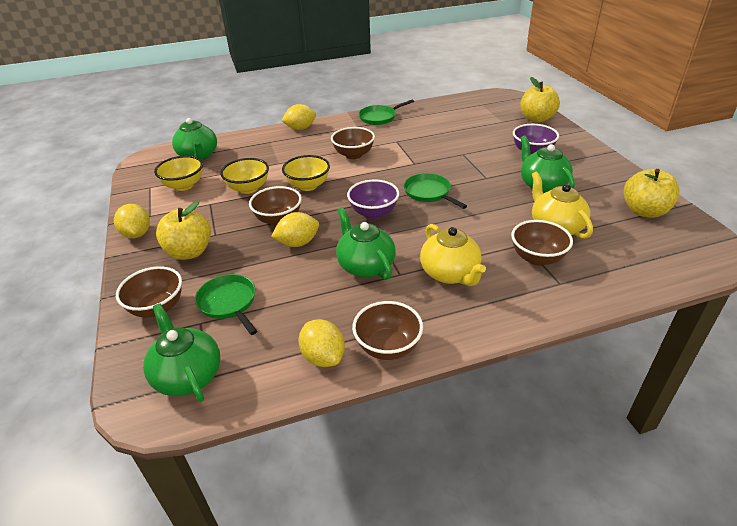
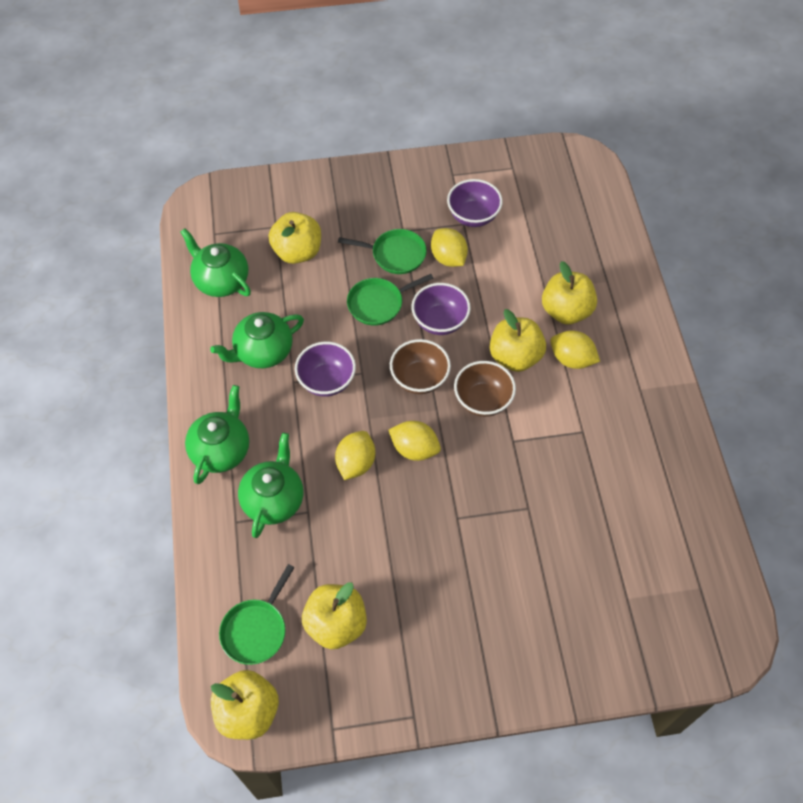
brown bowl: 5 -> 2
purple bowl: 2 -> 3
yellow apple: 3 -> 5
yellow bowl: 3 -> 0
yellow teapot: 2 -> 0

